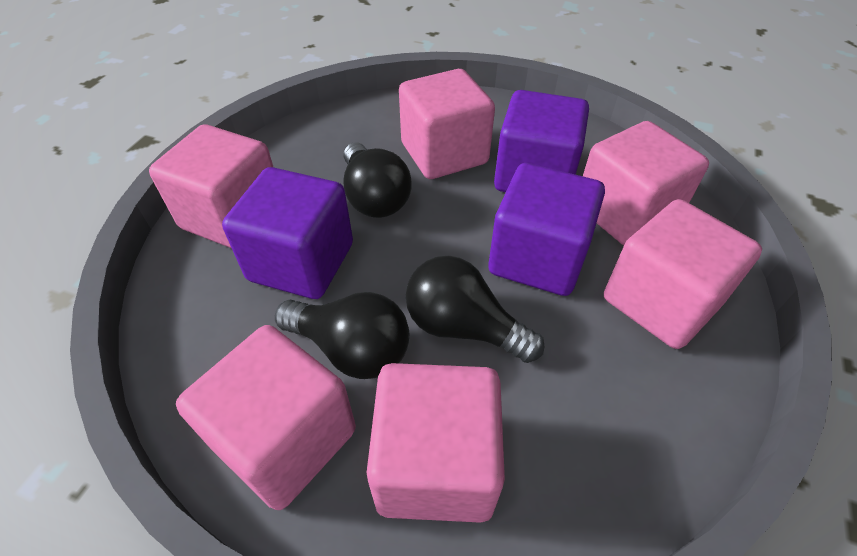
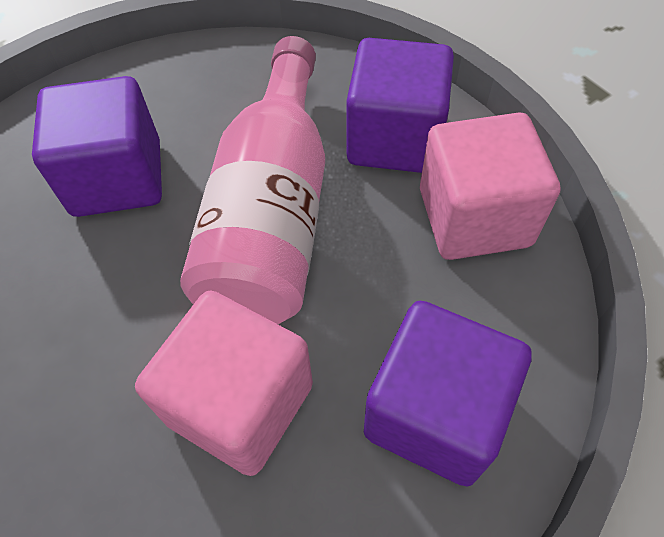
black light bulb: 3 -> 0
pink bottle: 0 -> 1
pink cube: 6 -> 2

